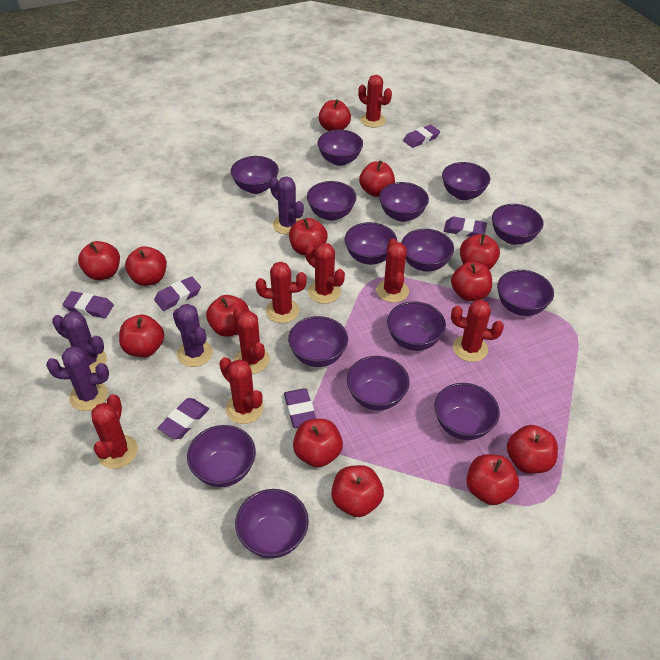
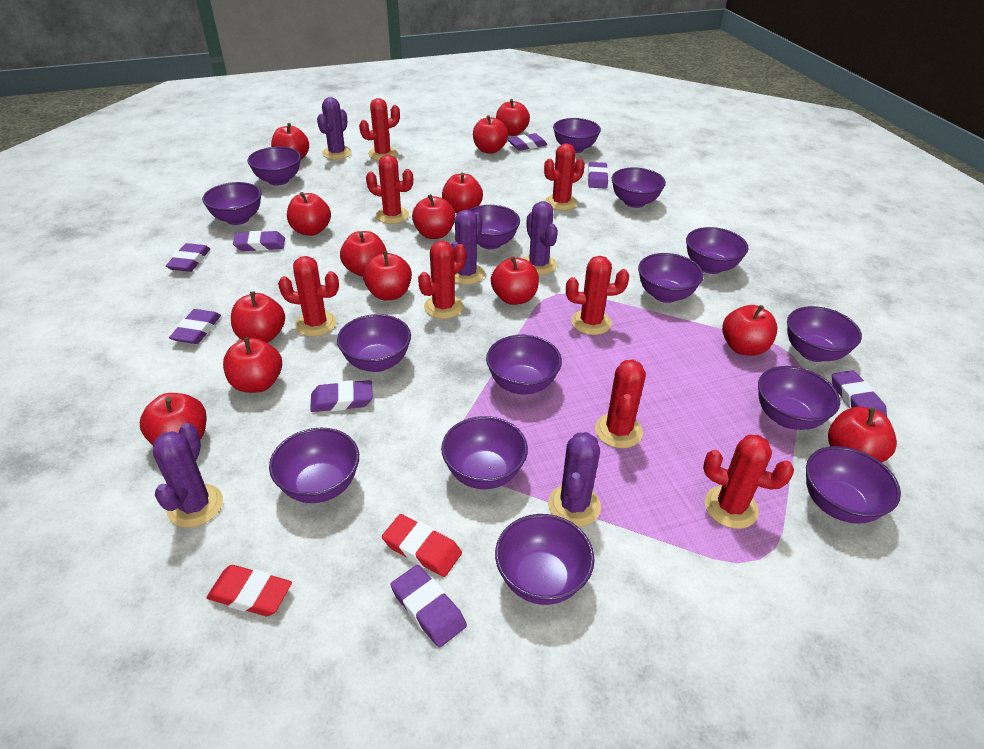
purple cactus: 4 -> 5
purple eraser: 6 -> 8
red apple: 13 -> 14
red eraser: 0 -> 2

